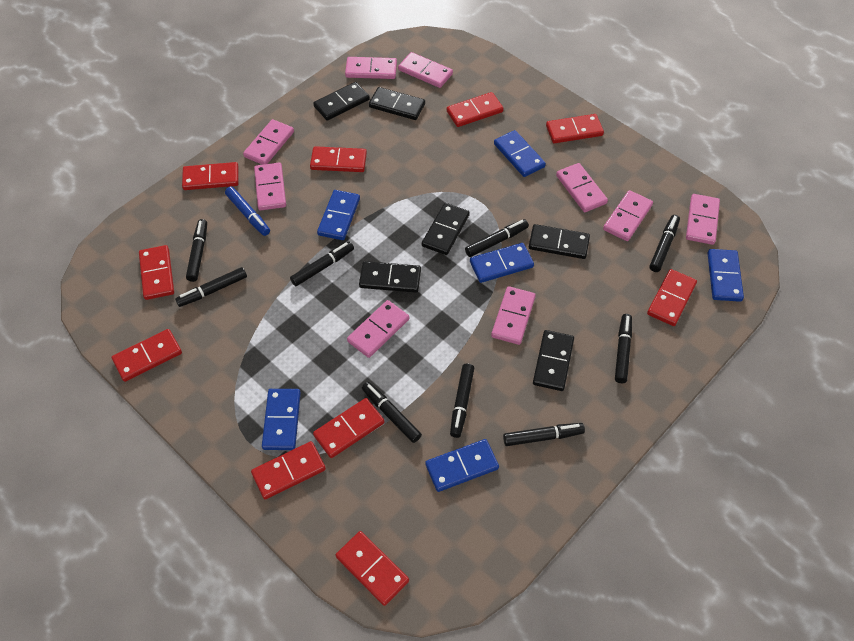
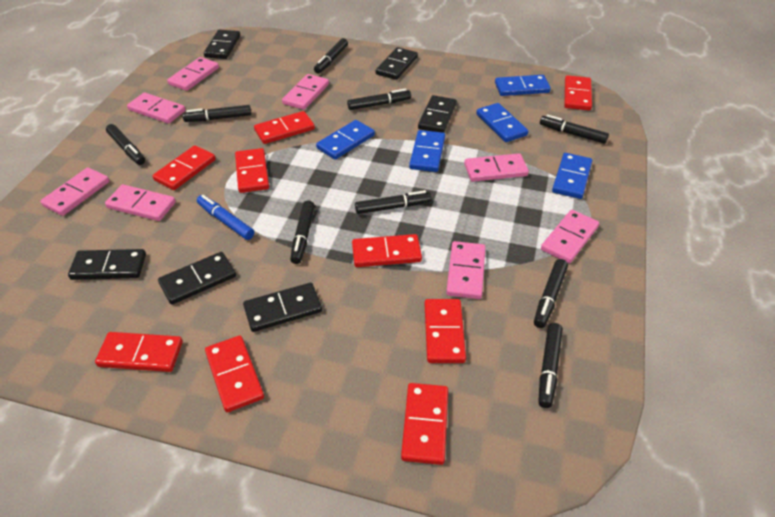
blue domino: 6 -> 5
pink domino: 9 -> 8
red domino: 10 -> 9

